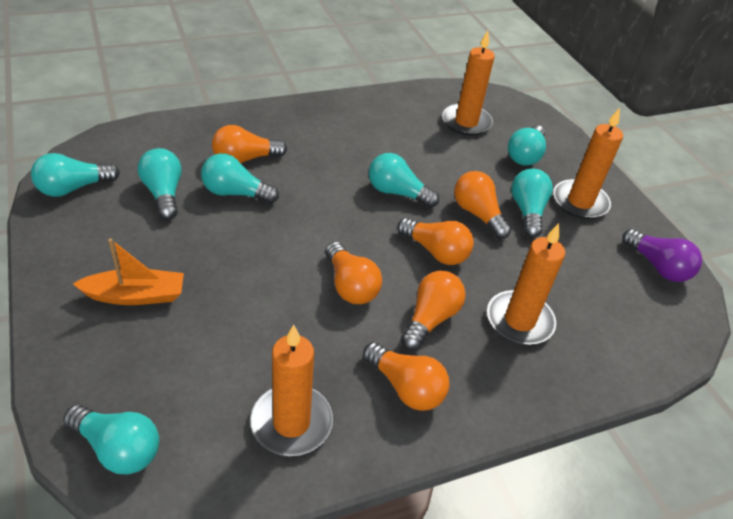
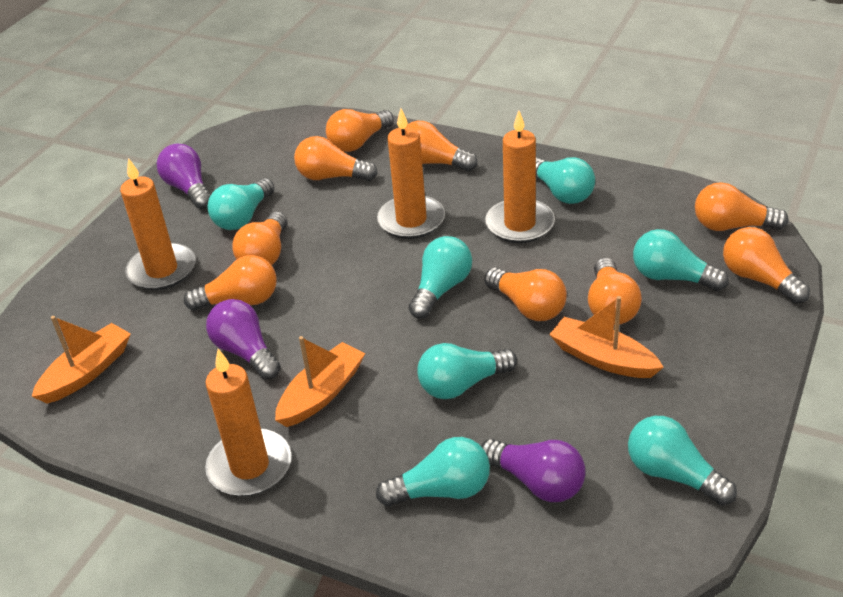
orange boat: 1 -> 3
orange light bulb: 6 -> 9
purple light bulb: 1 -> 3

